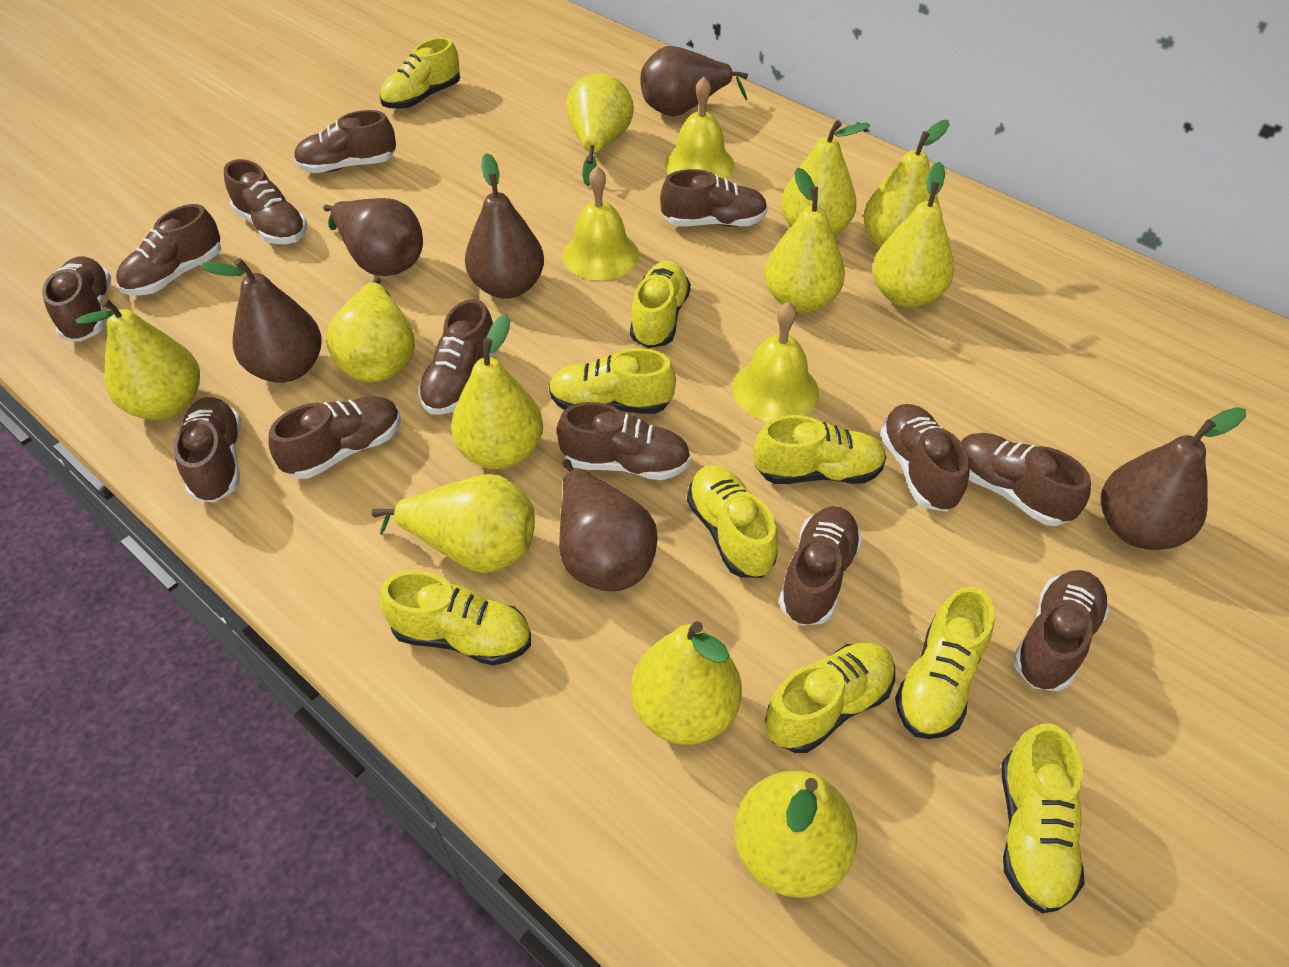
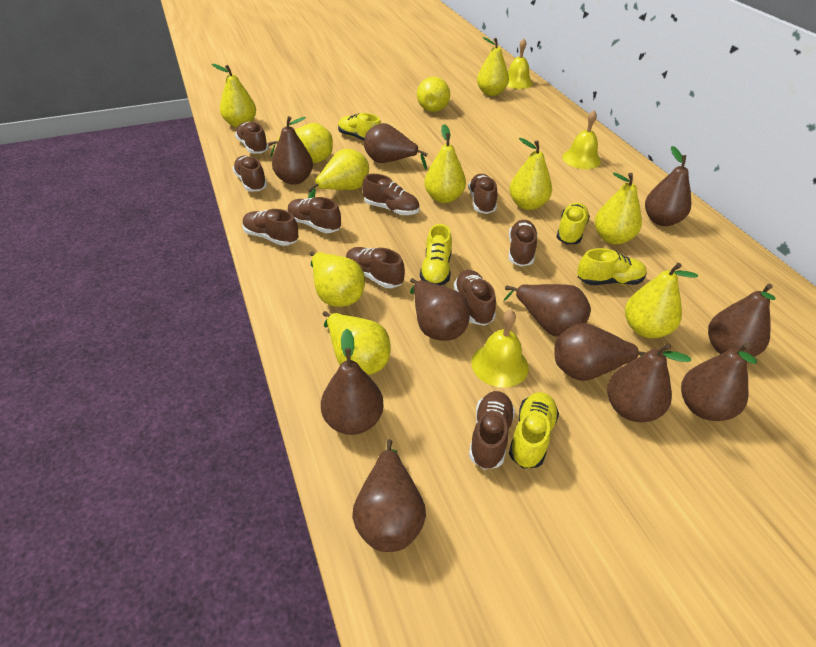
brown pear: 6 -> 11
brown shoe: 13 -> 10
yellow shoe: 9 -> 5

